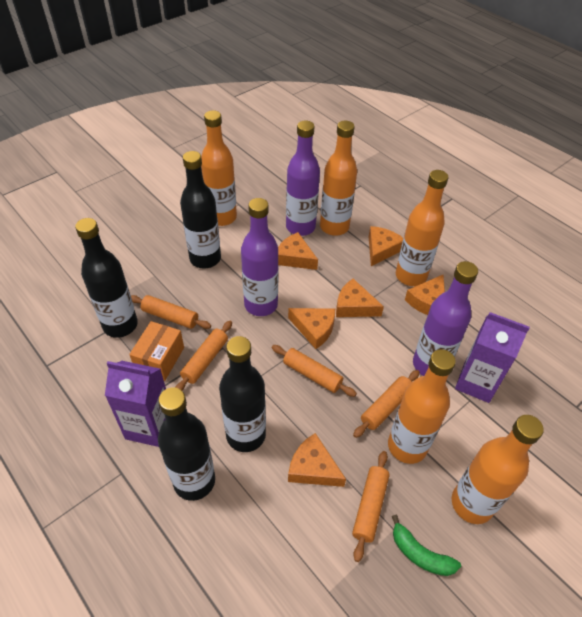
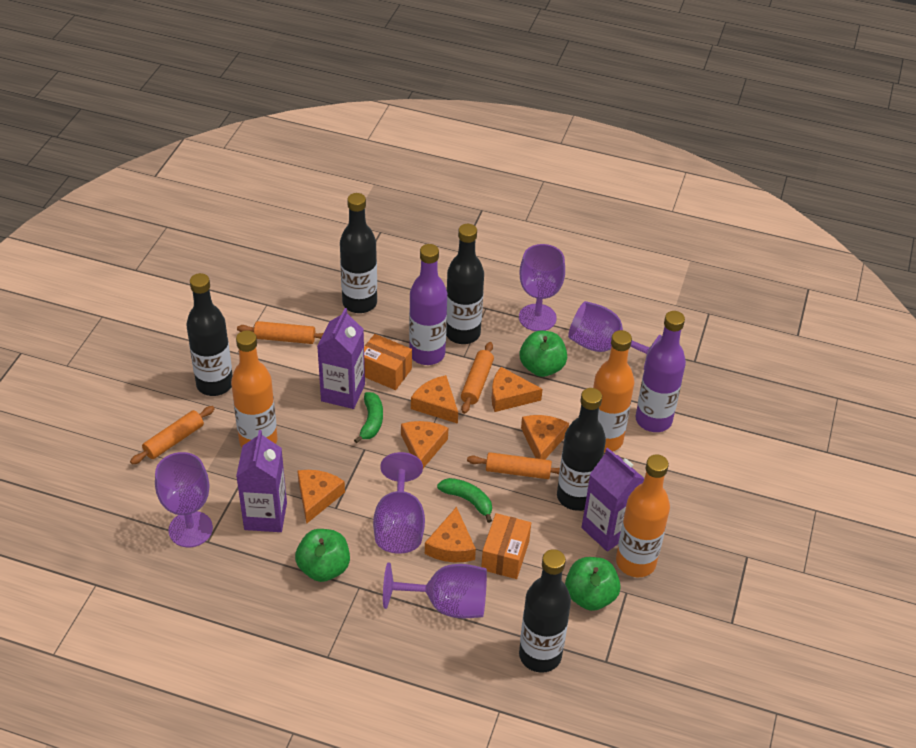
black bottle: 4 -> 5
green apple: 0 -> 3
green banana: 1 -> 2
orange bottle: 5 -> 3
orange box: 1 -> 2
orange rolling pin: 5 -> 4
purple bottle: 3 -> 2
purple carton: 2 -> 3
purple goblet: 0 -> 5

